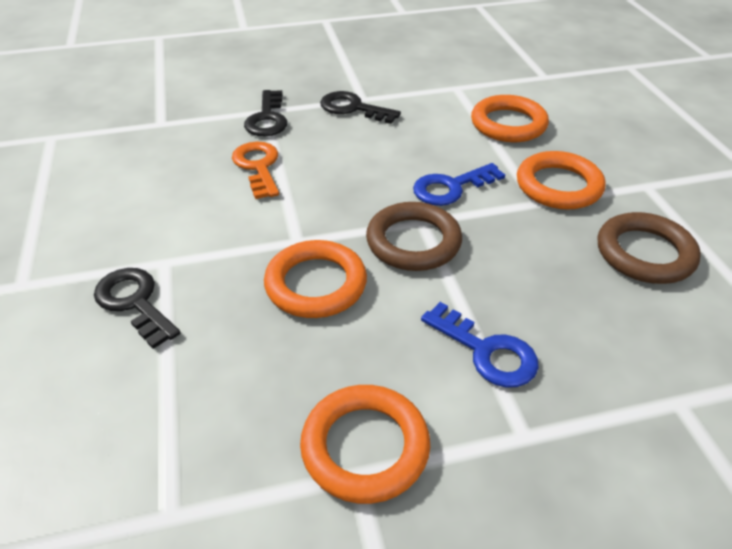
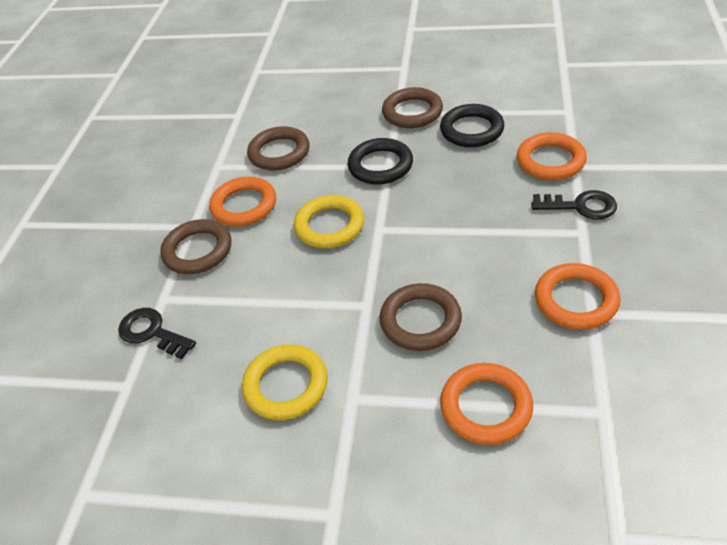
black key: 3 -> 2
black ring: 0 -> 2
blue key: 2 -> 0
brown ring: 2 -> 4
orange key: 1 -> 0
yellow ring: 0 -> 2

